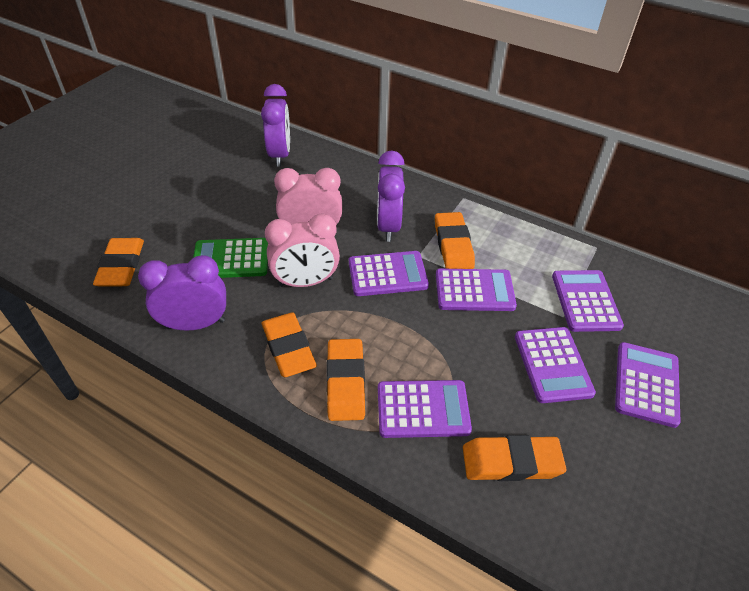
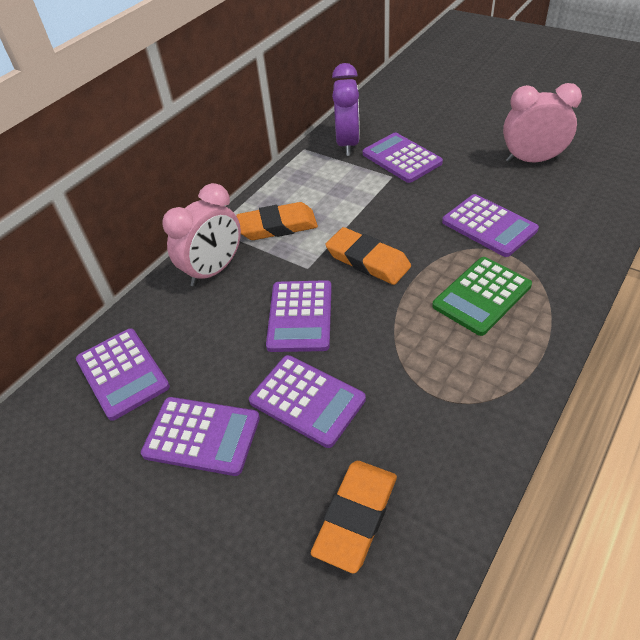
orange eraser: 5 -> 3
purple clock: 3 -> 1

